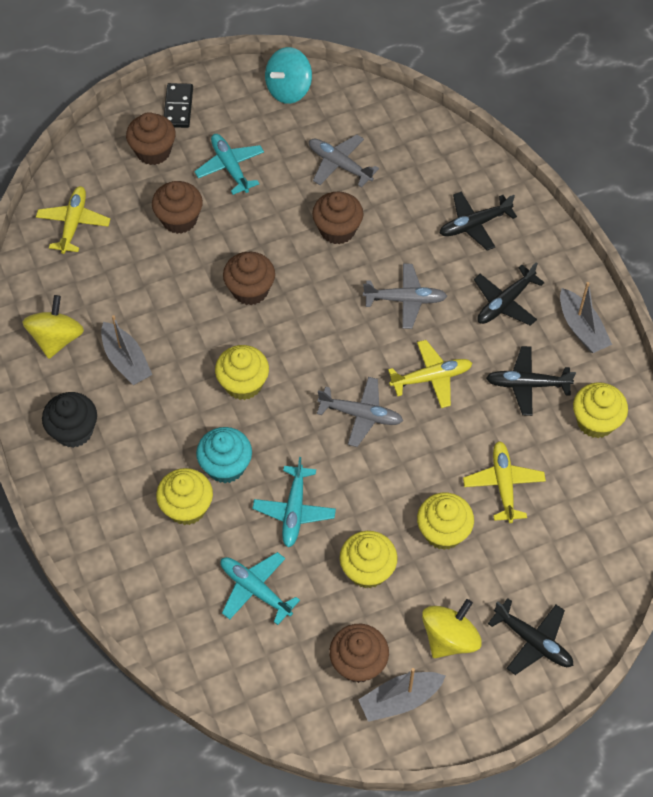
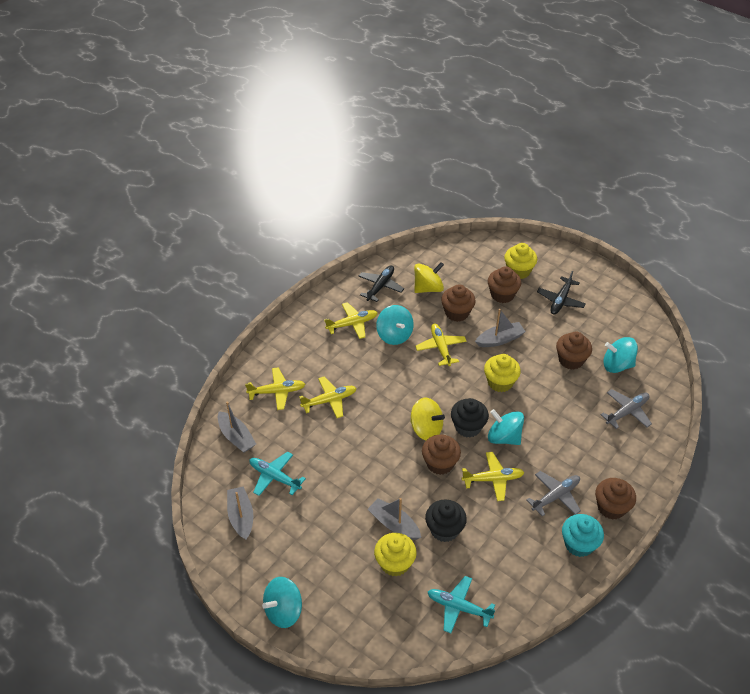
black cupcake: 1 -> 2
black domino: 1 -> 0
black plane: 4 -> 2
grey boat: 3 -> 4
grey plane: 3 -> 2
turquoise plane: 3 -> 2
turquoise spinning top: 1 -> 4
yellow cupcake: 5 -> 3
yellow plane: 3 -> 5

